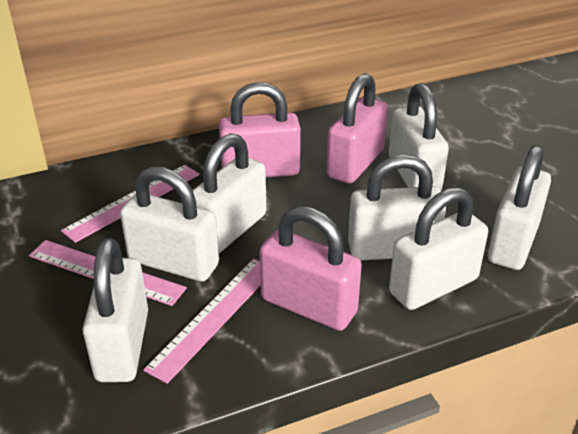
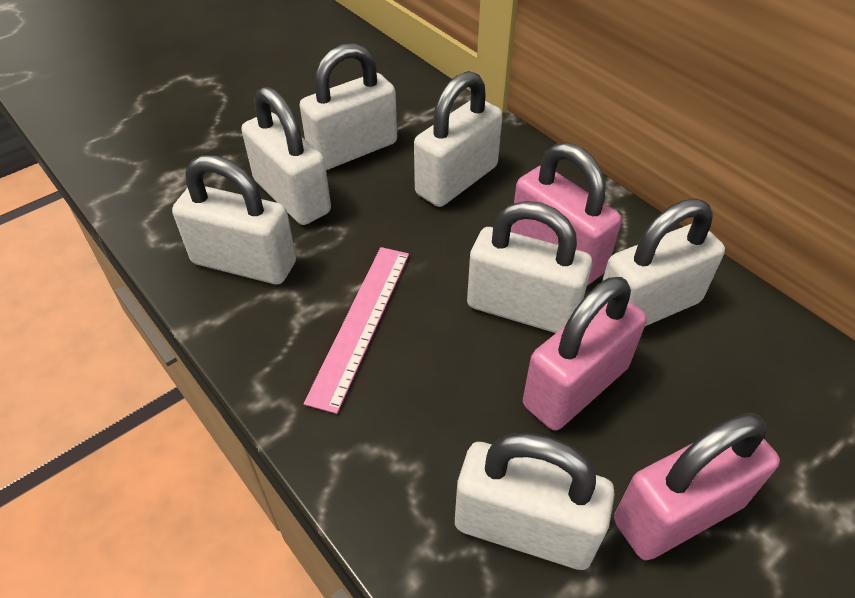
pink ruler: 3 -> 1

